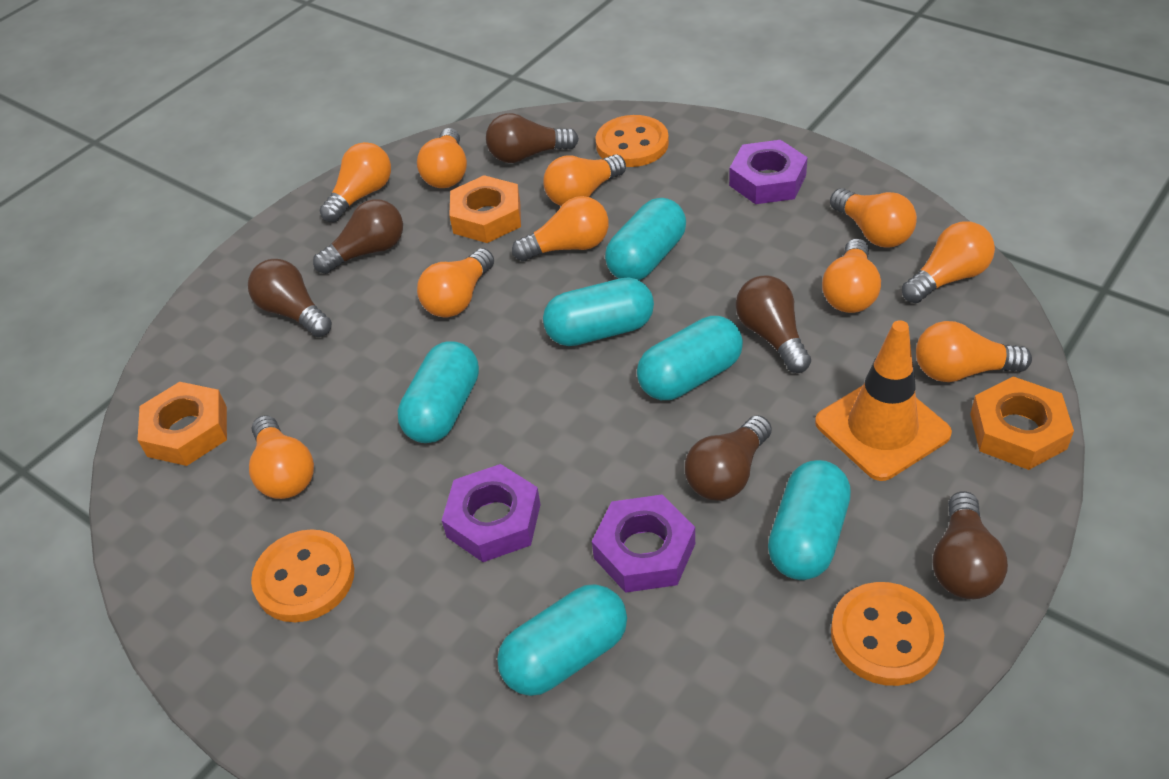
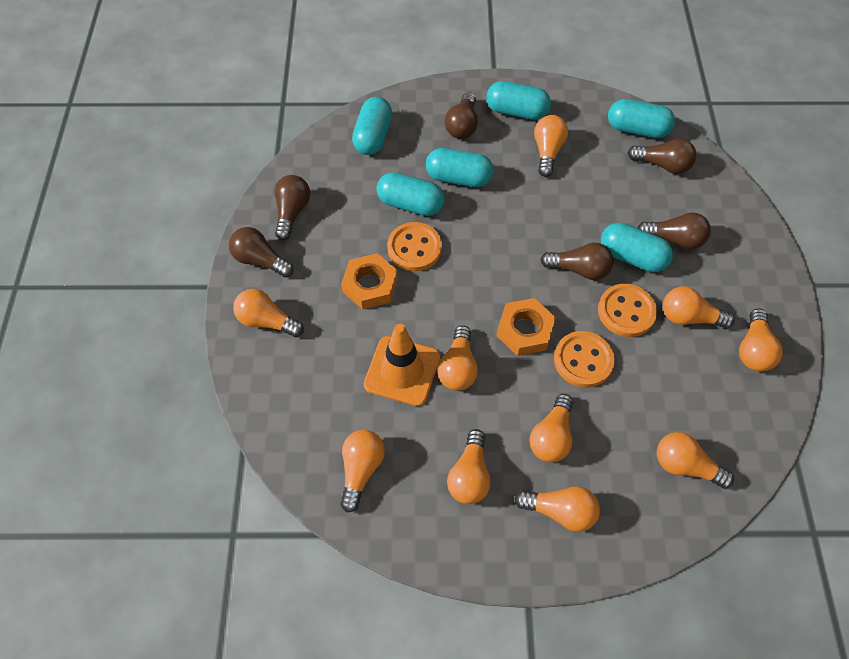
orange nut: 3 -> 2
purple nut: 3 -> 0

